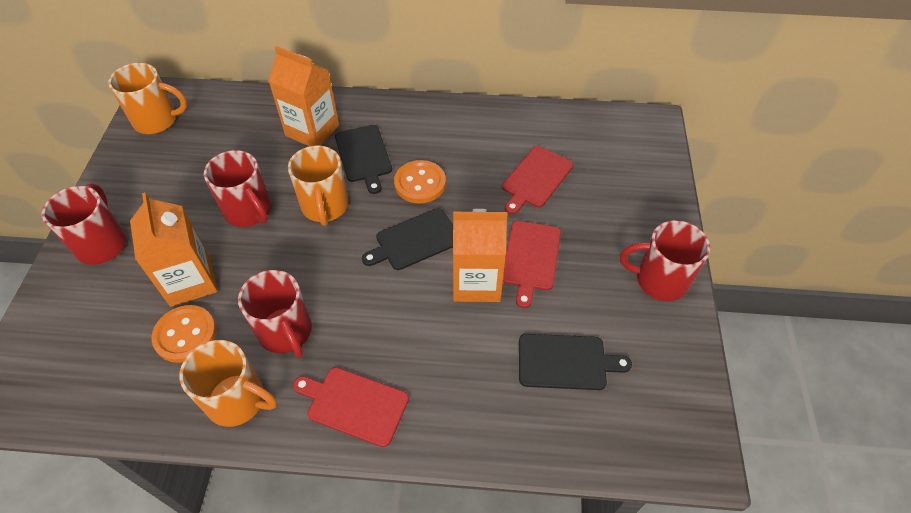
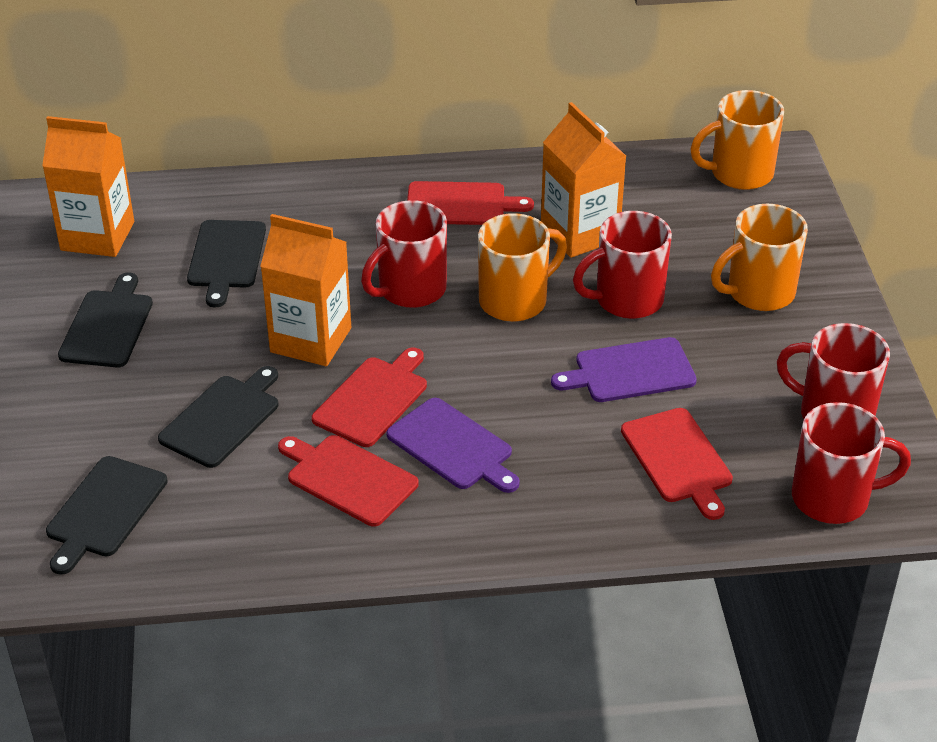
black cutting board: 3 -> 4
orange button: 2 -> 0
purple cutting board: 0 -> 2
red cutting board: 3 -> 4

